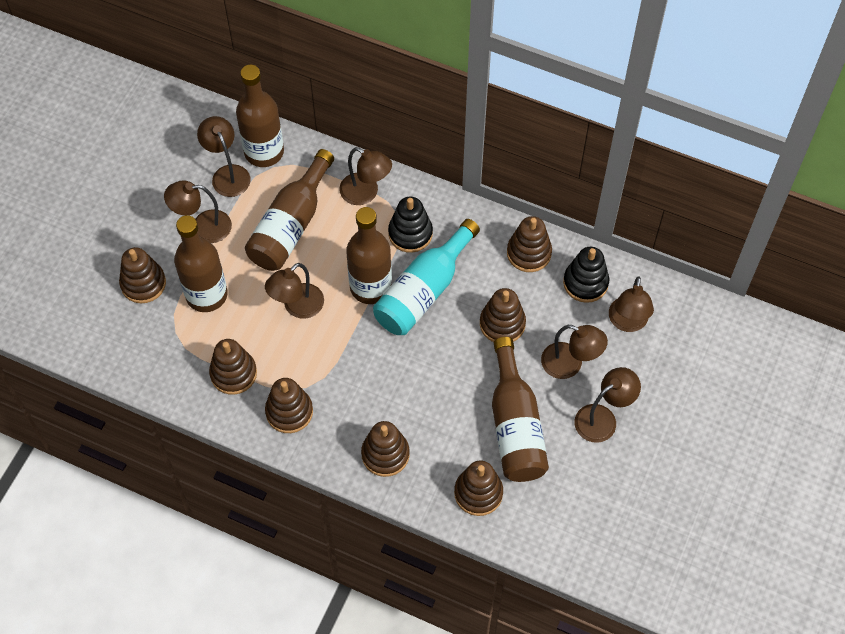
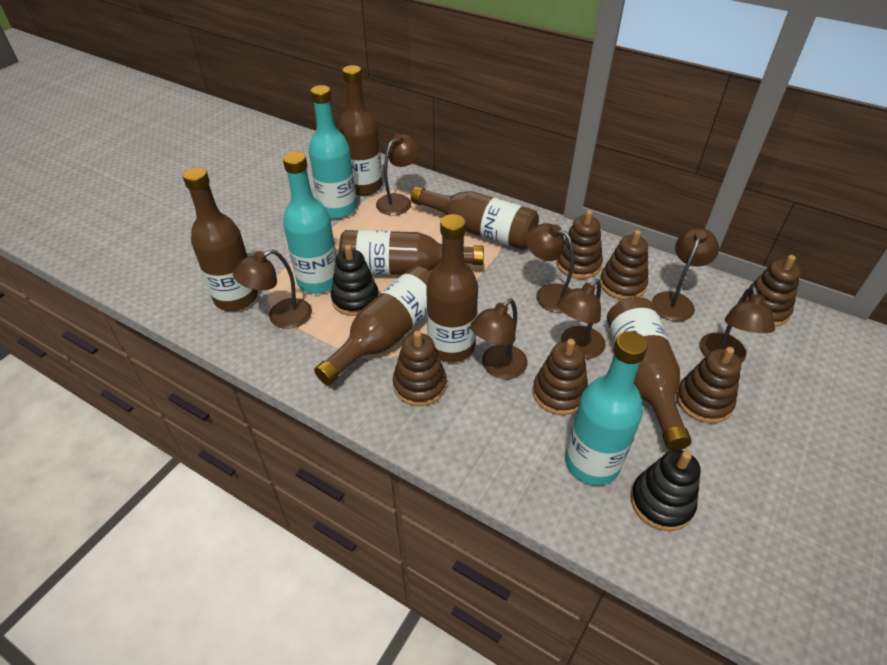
brown bottle: 5 -> 7
brown stacking toy: 7 -> 6
turquoise bottle: 1 -> 3

